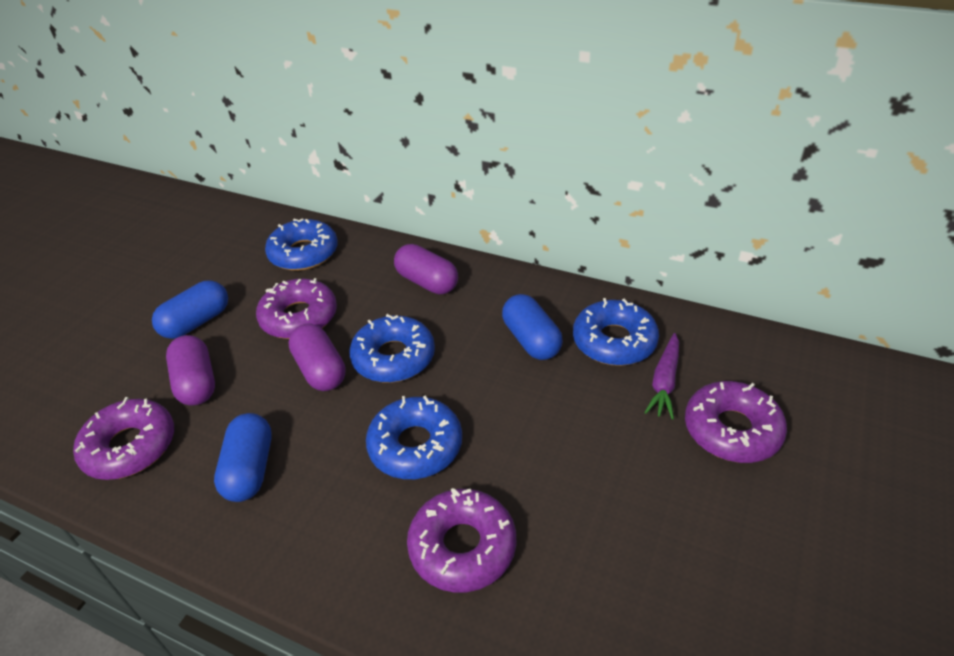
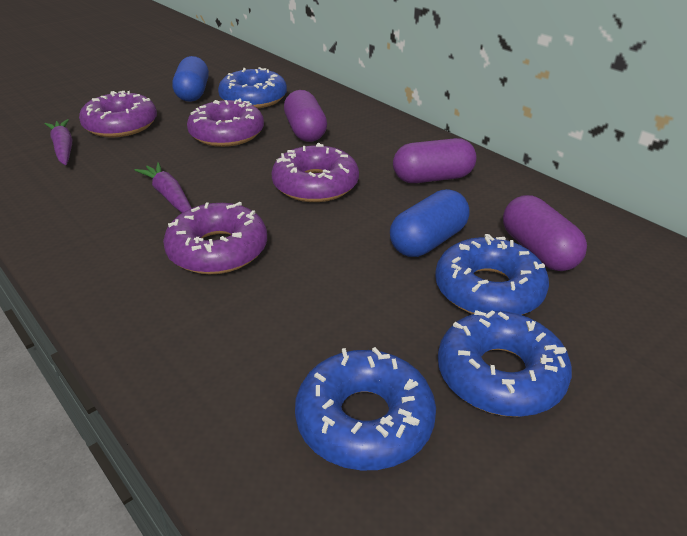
blue capsule: 3 -> 2
purple carrot: 1 -> 2

